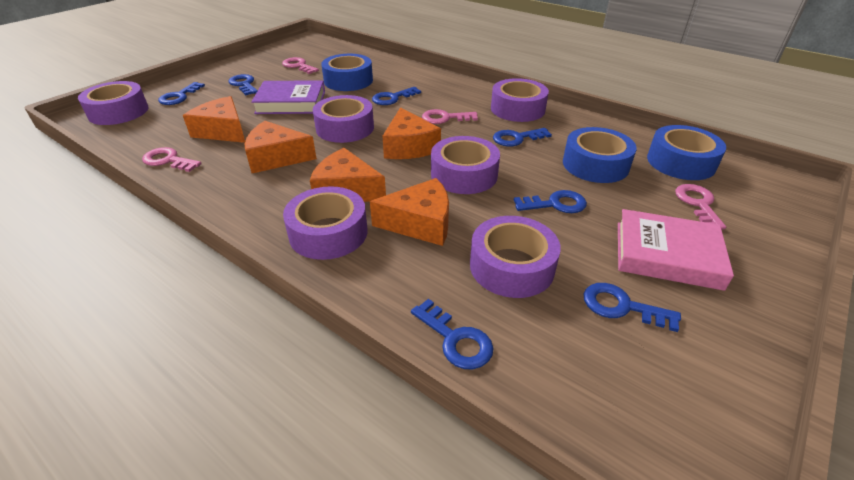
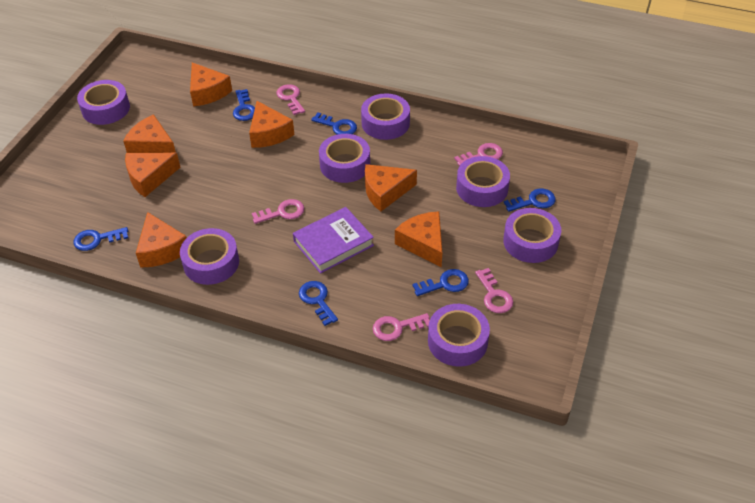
blue key: 7 -> 6
blue tape: 3 -> 0
orange cheese: 5 -> 7
pink book: 1 -> 0
pink key: 4 -> 5
purple tape: 6 -> 7

